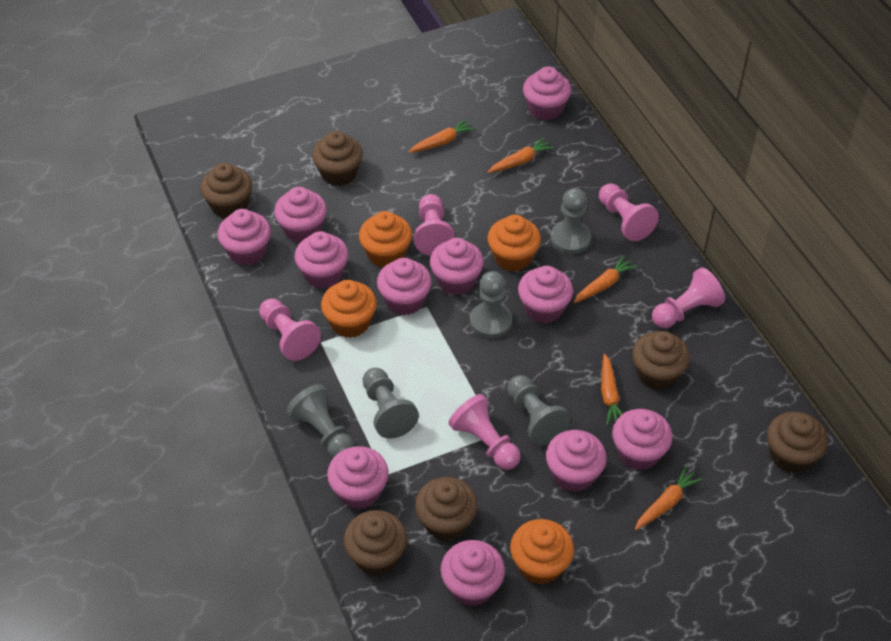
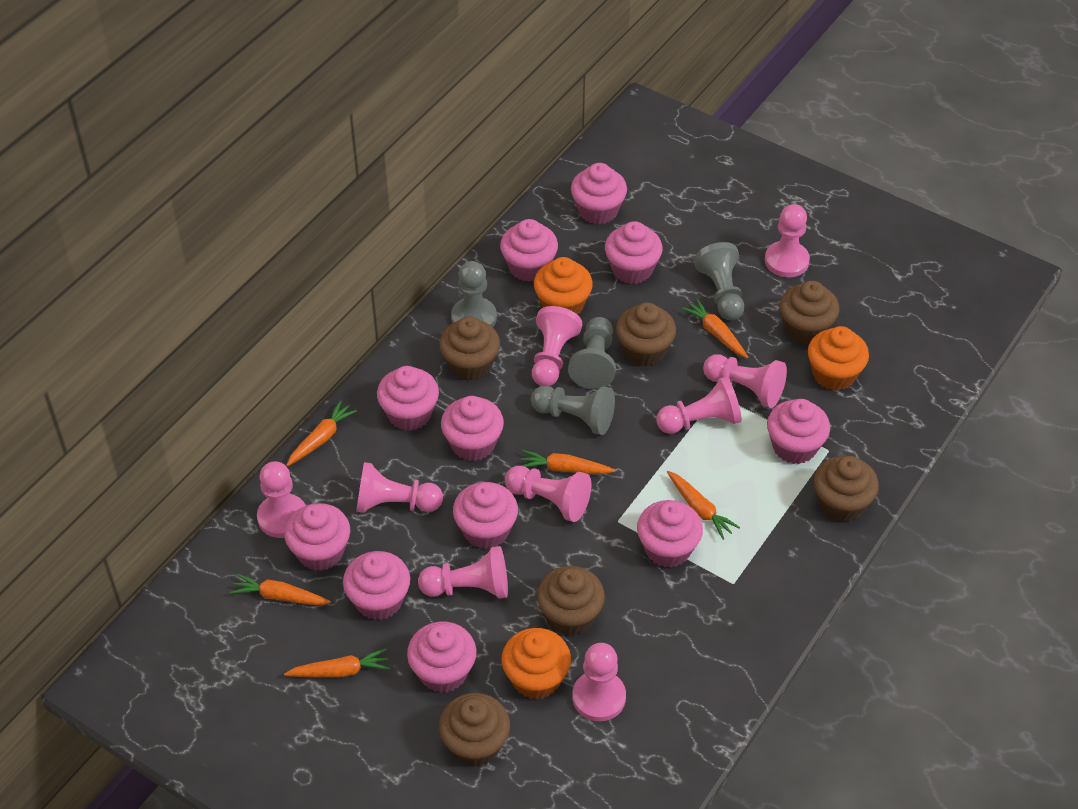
grey pawn: 5 -> 4
orange carrot: 5 -> 6
orange cupcake: 4 -> 3
pink pawn: 5 -> 9

